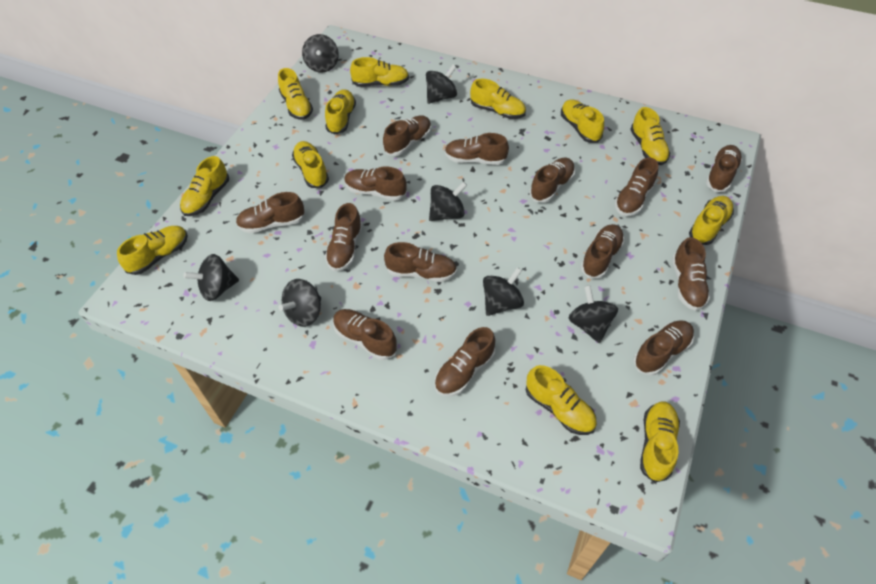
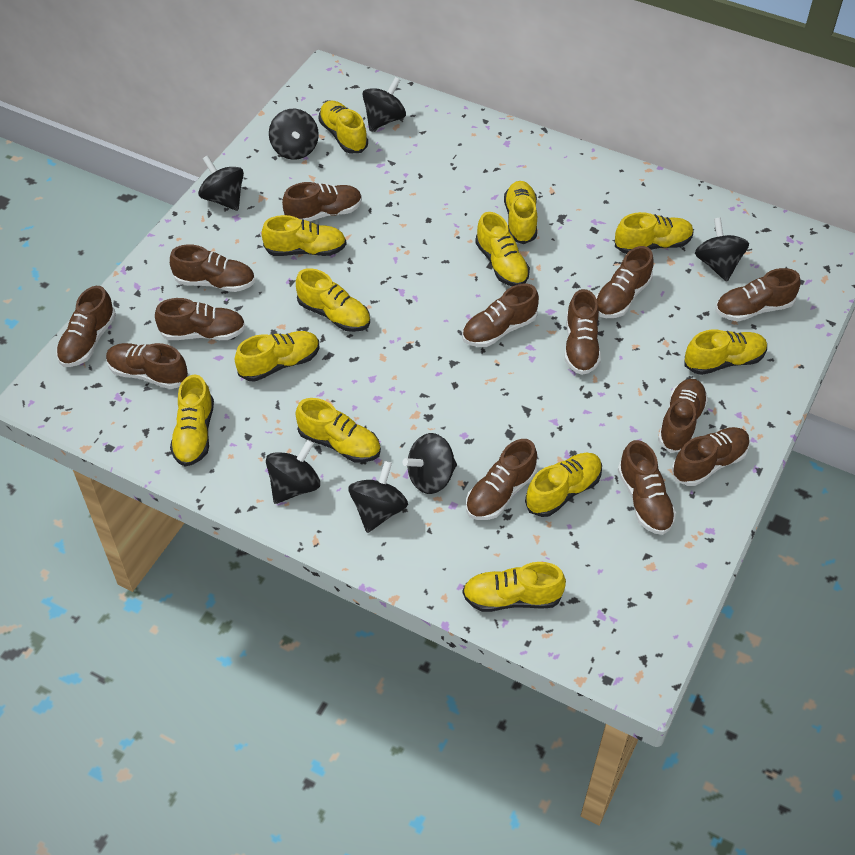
brown shoe: 14 -> 13

